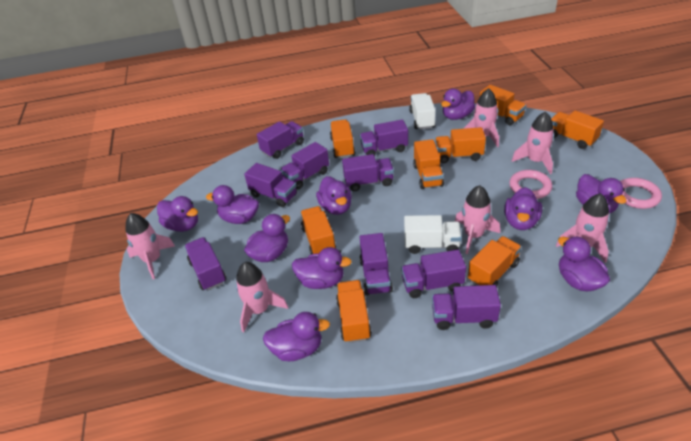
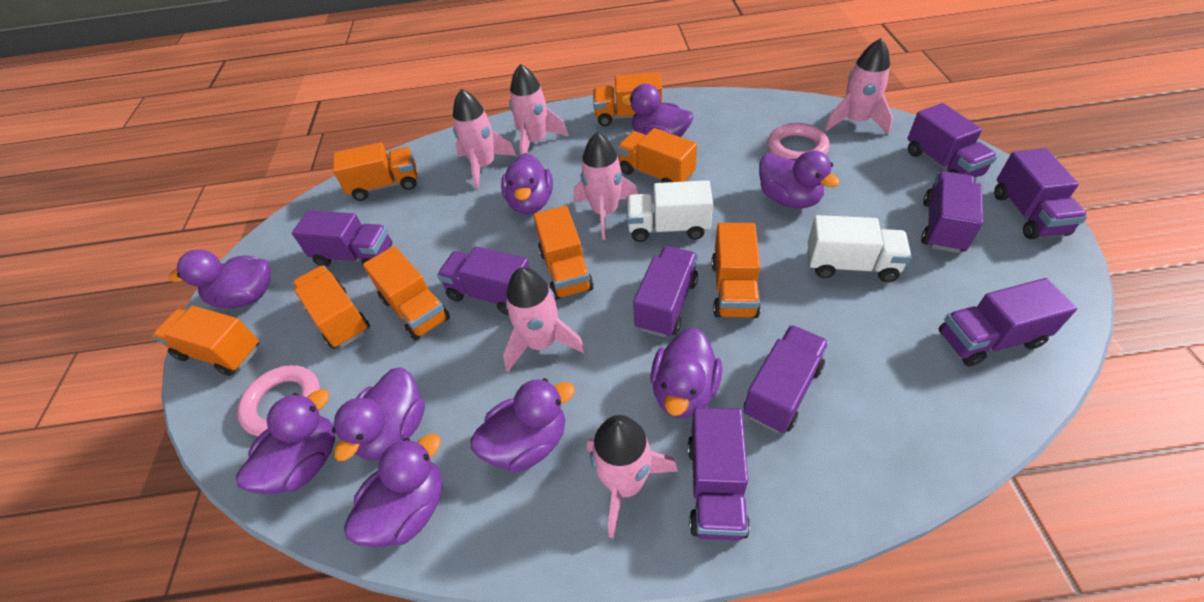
purple duck: 10 -> 9

